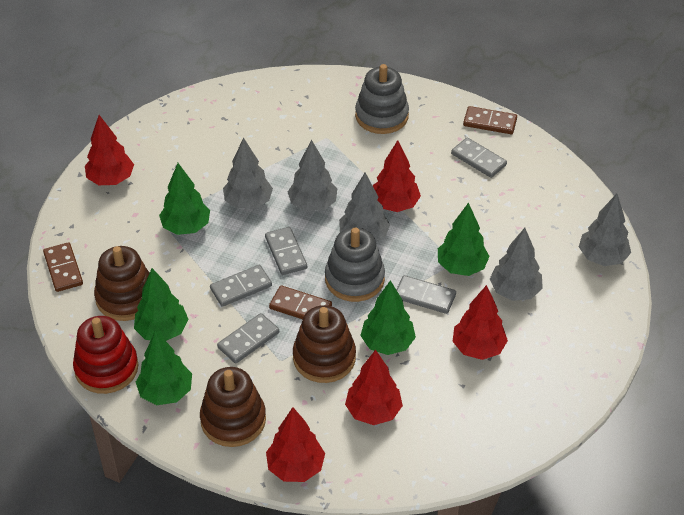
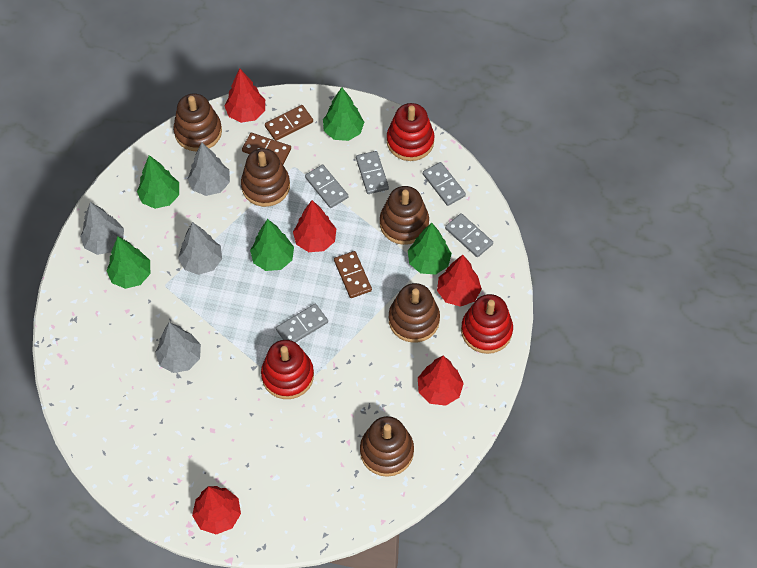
brown stacking toy: 3 -> 5
grey stacking toy: 2 -> 0
grey tree: 5 -> 4
red stacking toy: 1 -> 3

